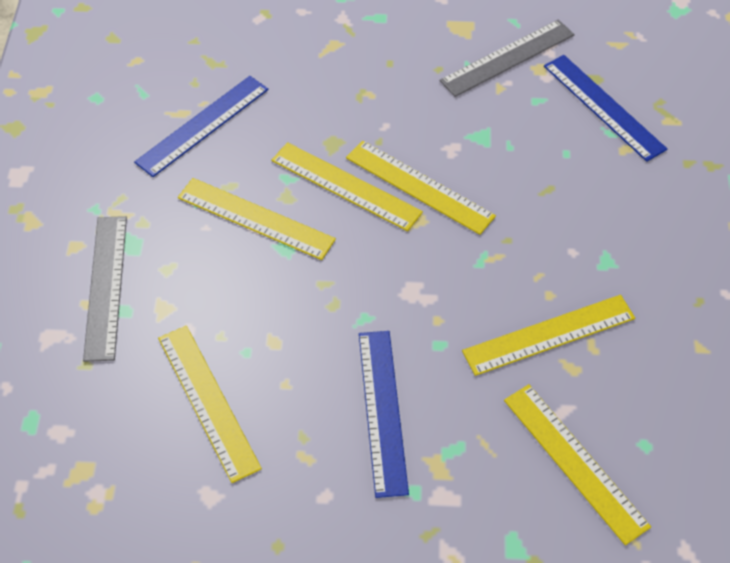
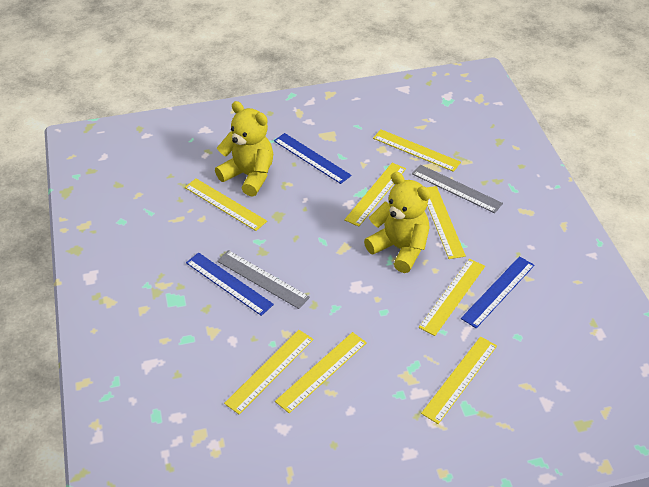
yellow ruler: 6 -> 8
yellow teddy bear: 0 -> 2

